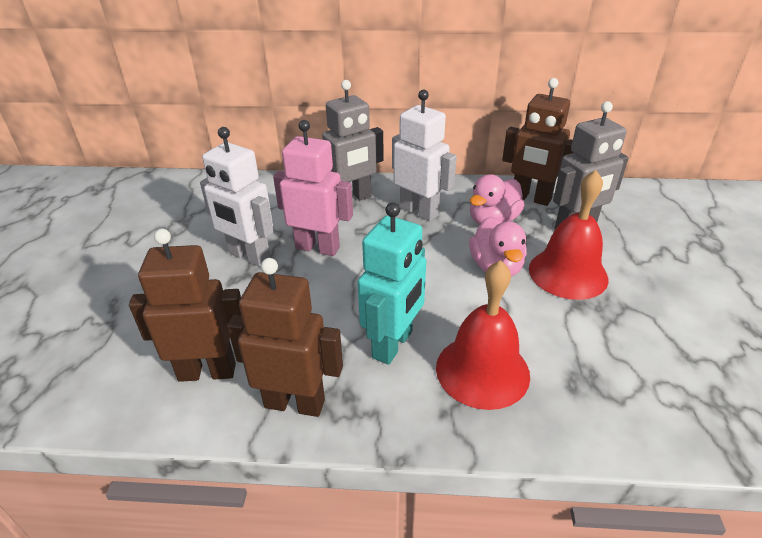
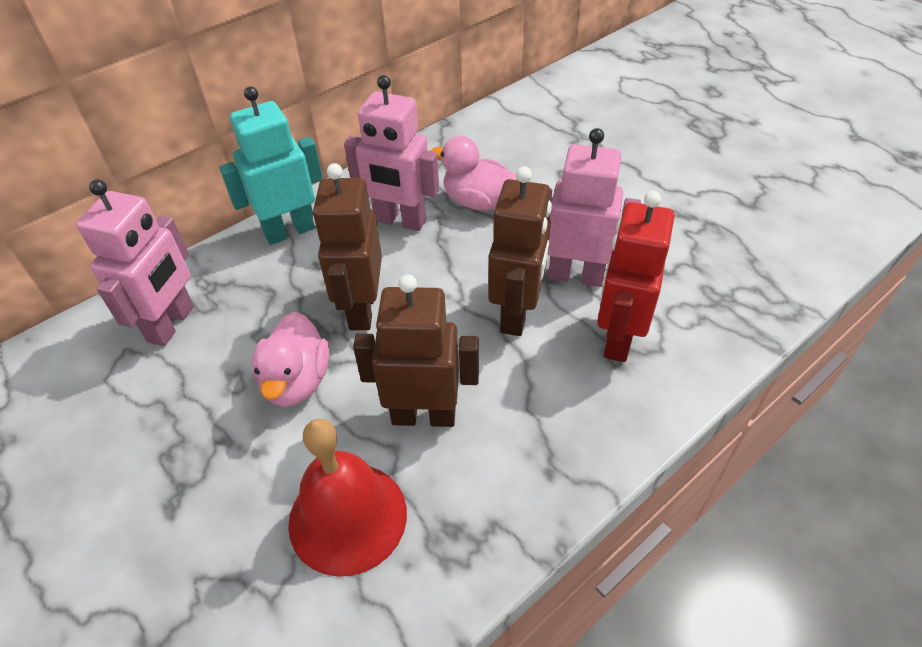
grey robot: 2 -> 0
pink robot: 1 -> 3
red bell: 2 -> 1
red robot: 0 -> 1
white robot: 2 -> 0

